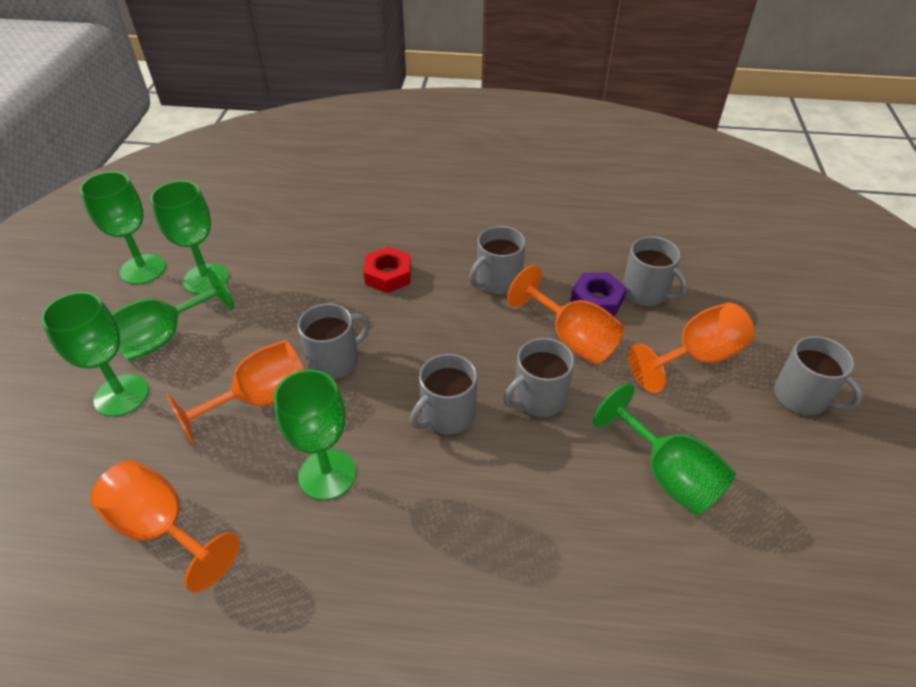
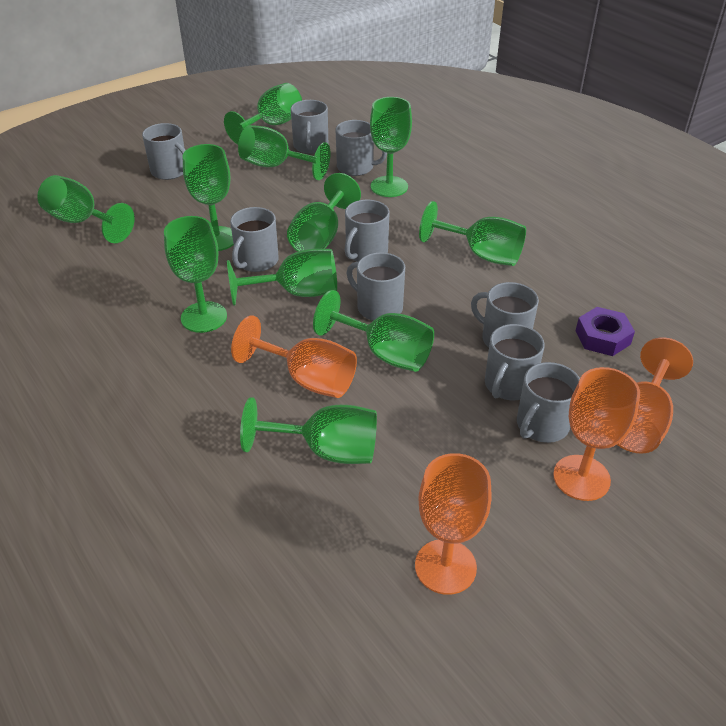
green goblet: 6 -> 11
grey mug: 6 -> 9
red nut: 1 -> 0

